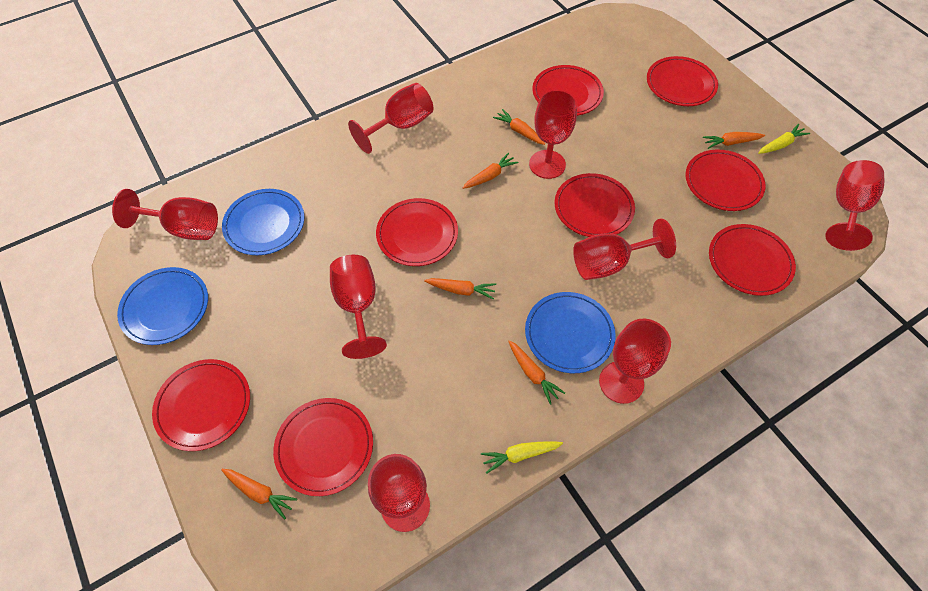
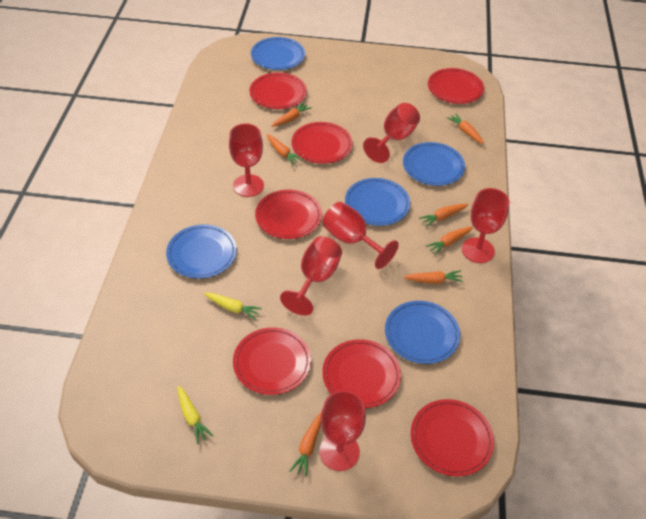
blue plate: 3 -> 5
orange carrot: 6 -> 7
red goblet: 8 -> 6
red plate: 8 -> 7

